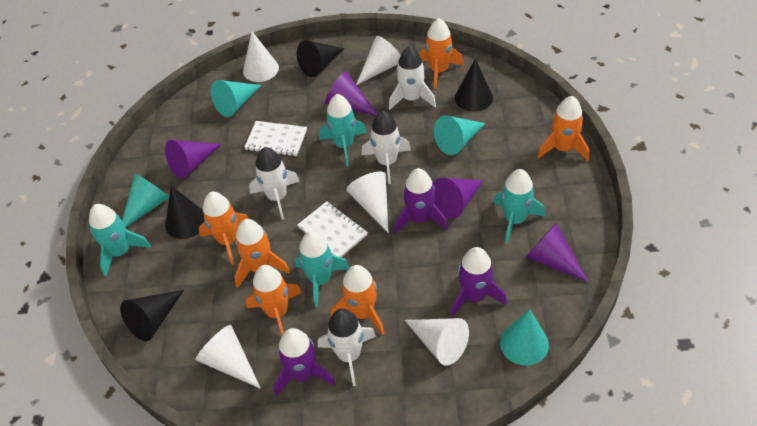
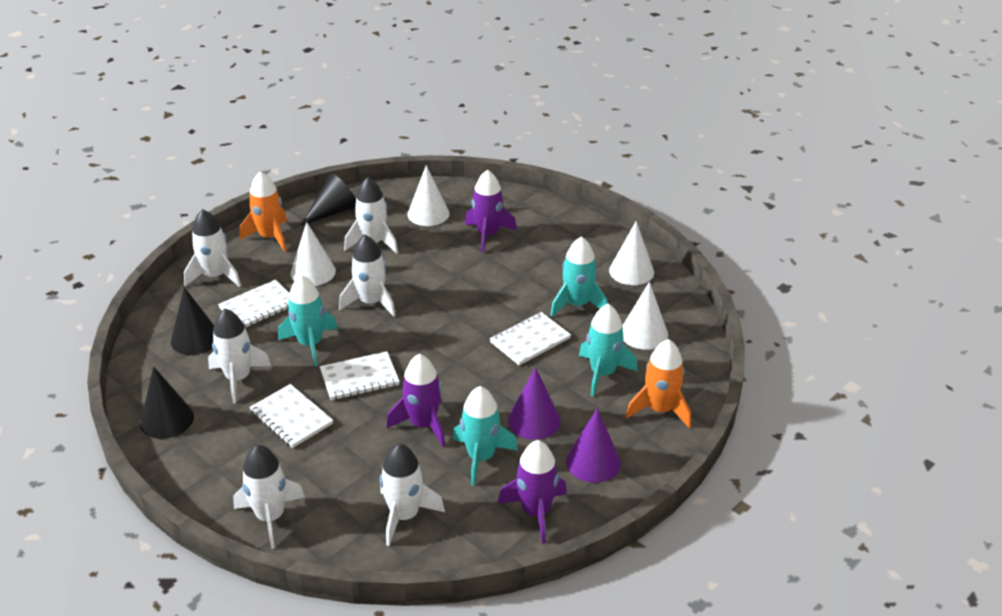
black cone: 4 -> 3
orange rocket: 6 -> 2
purple cone: 4 -> 2
turquoise cone: 4 -> 0
white cone: 5 -> 4
white notebook: 2 -> 4
white rocket: 4 -> 6

